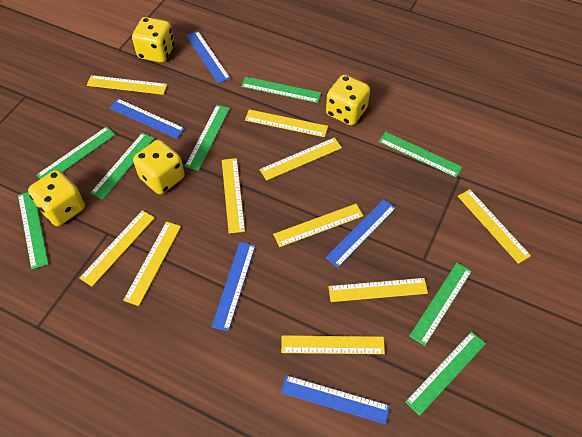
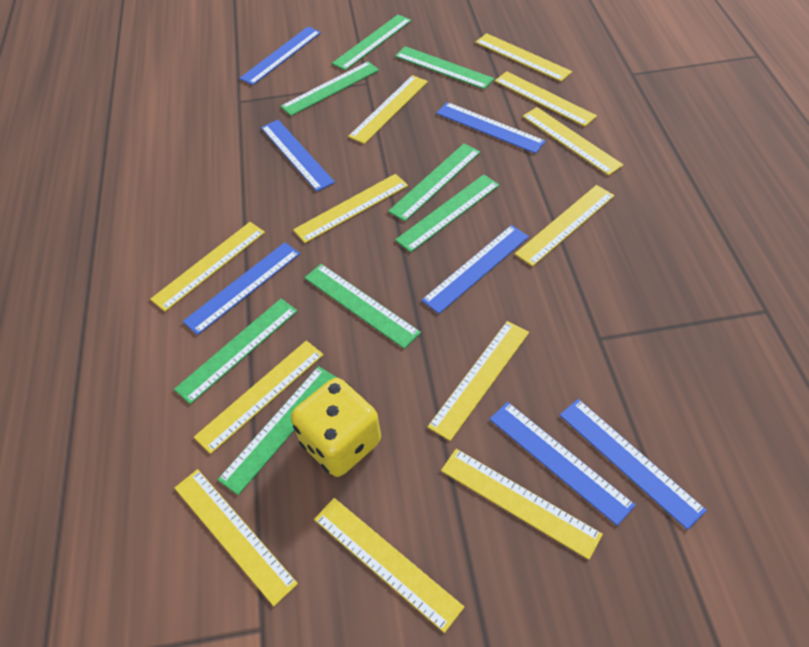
blue ruler: 5 -> 7
yellow dice: 4 -> 1
yellow ruler: 10 -> 12

